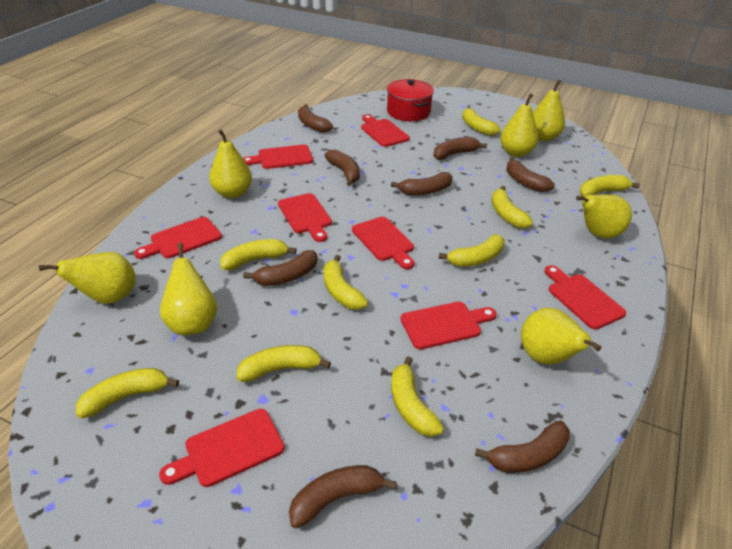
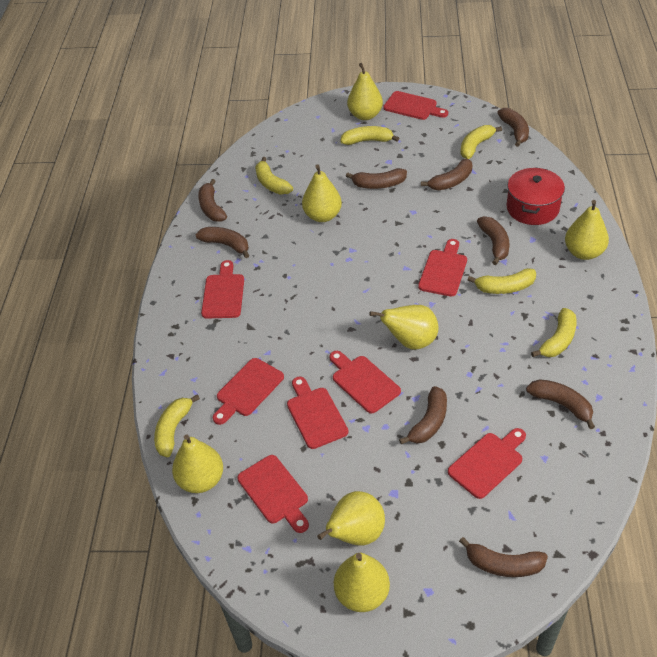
brown banana: 8 -> 9
yellow banana: 9 -> 6

